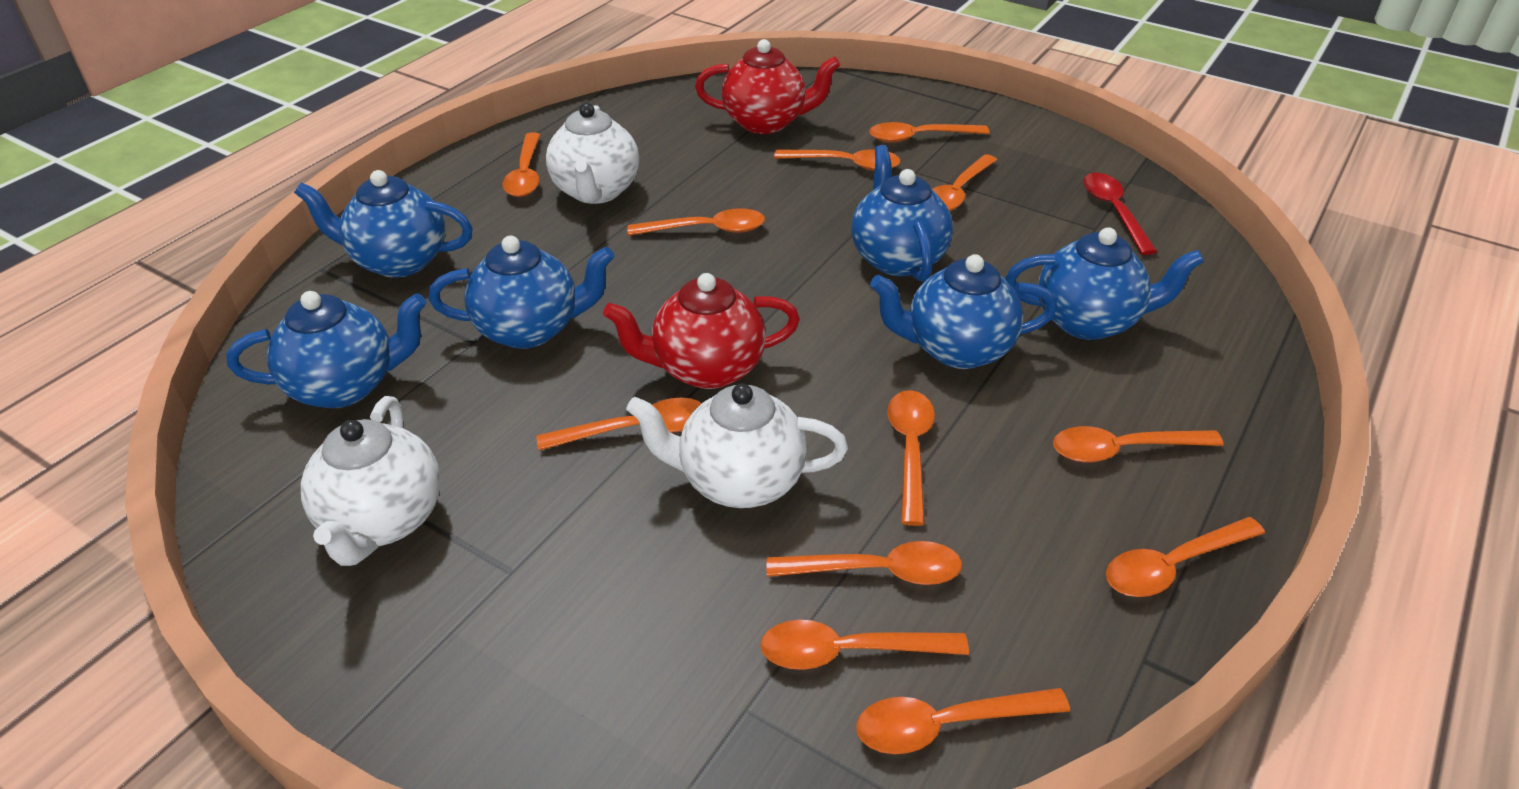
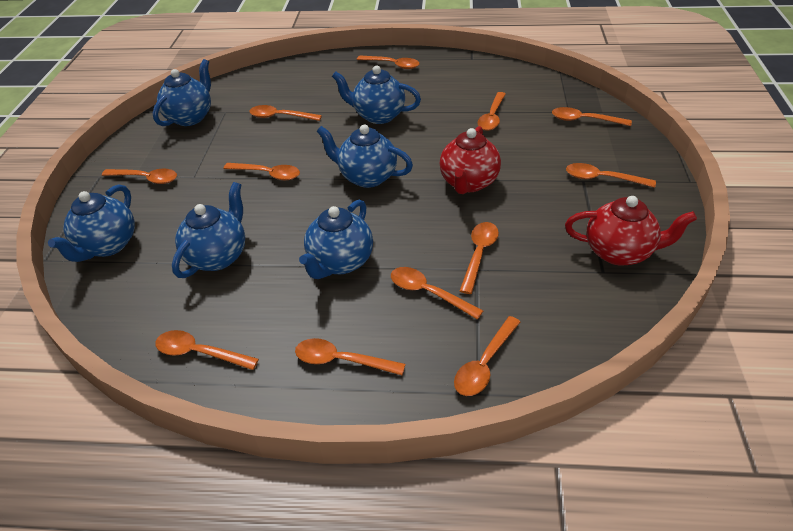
red spoon: 1 -> 0
white teapot: 3 -> 0

